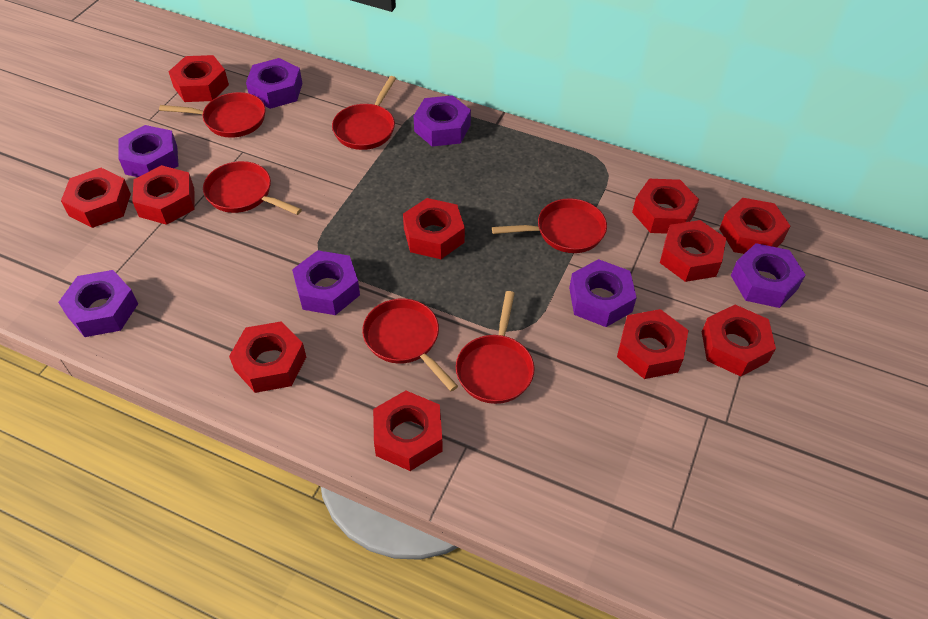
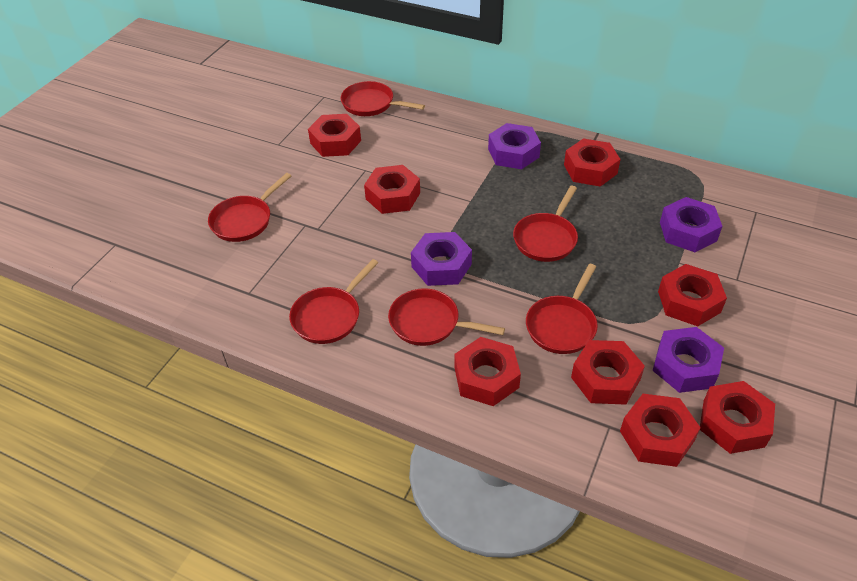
purple nut: 7 -> 4
red nut: 11 -> 8

